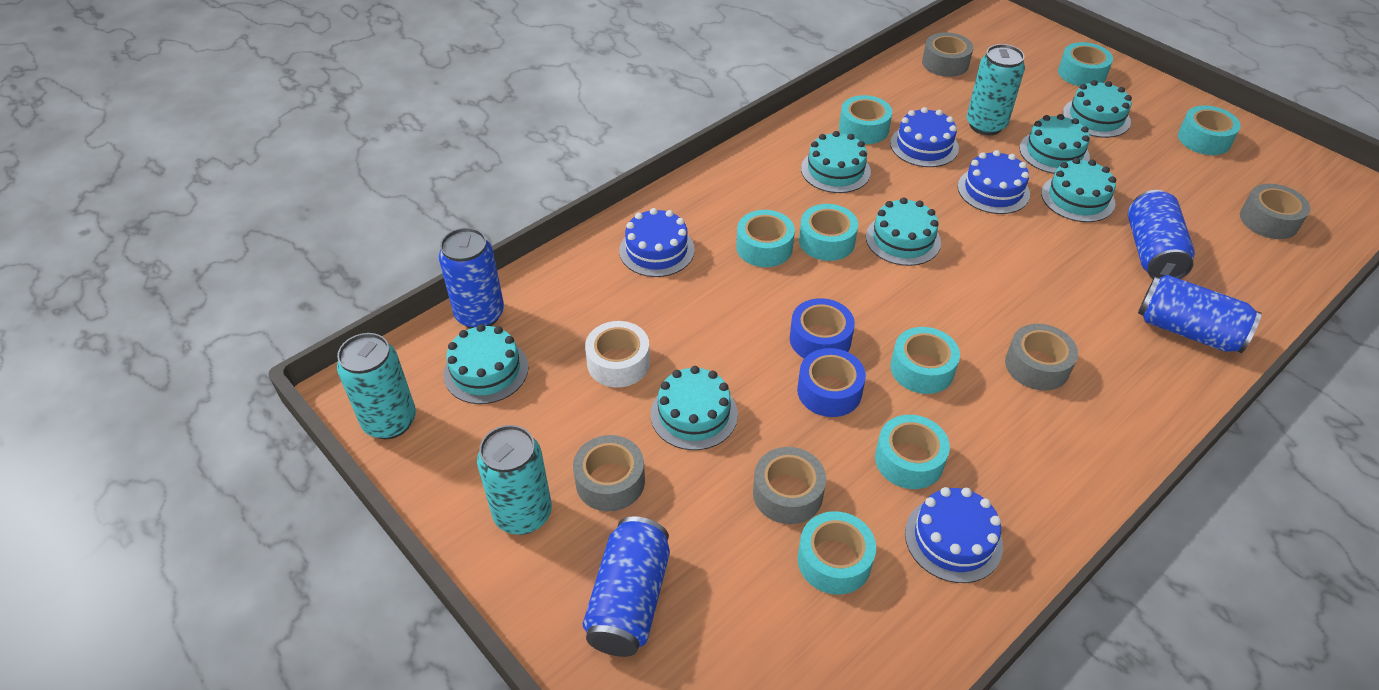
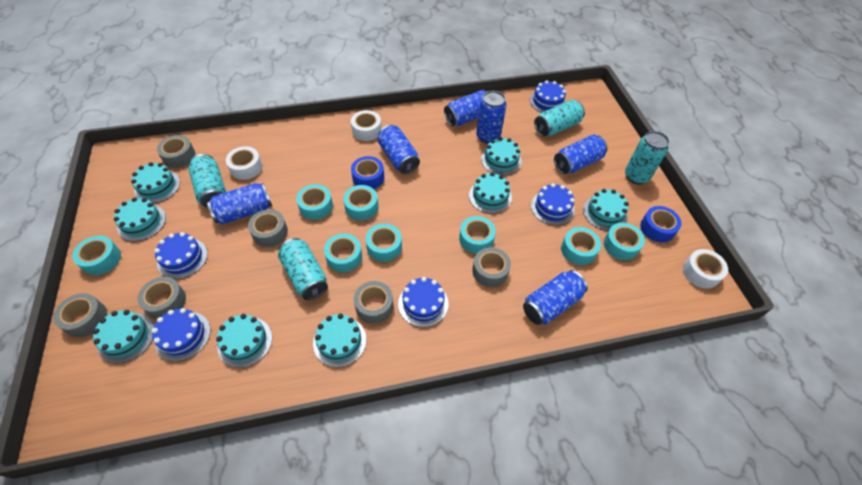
blue cake: 4 -> 5
blue can: 4 -> 6
grey tape: 5 -> 6
turquoise cake: 7 -> 8
turquoise can: 3 -> 4
white tape: 1 -> 3

